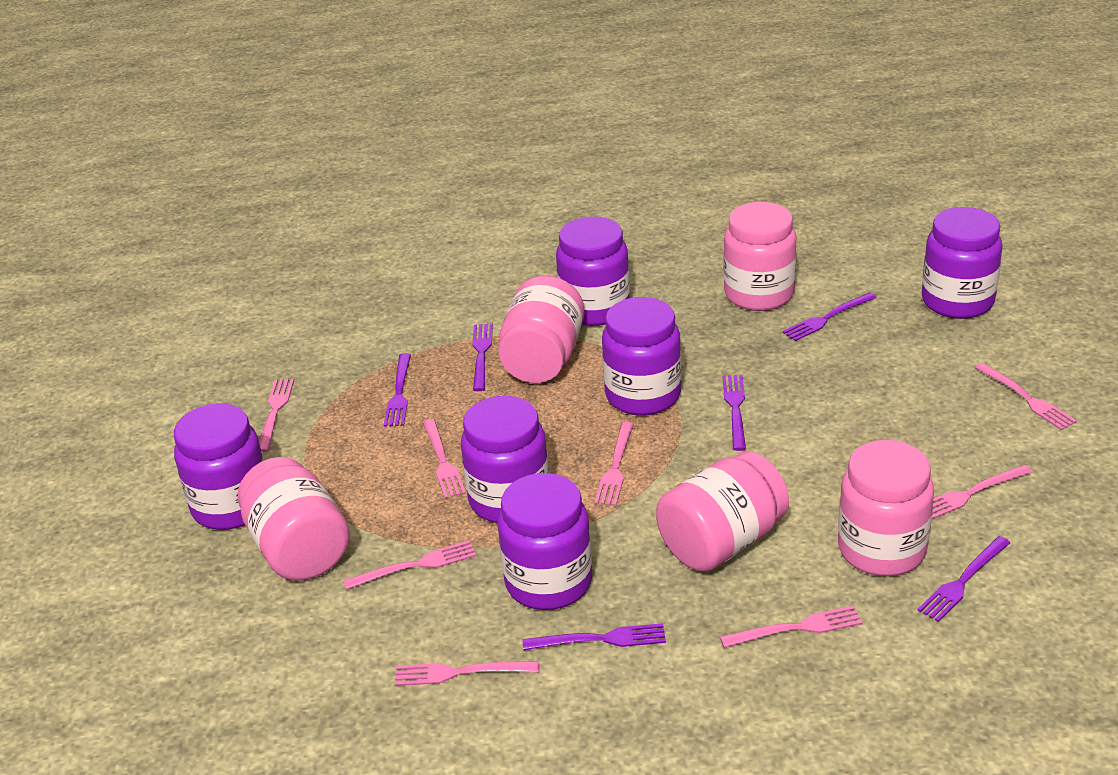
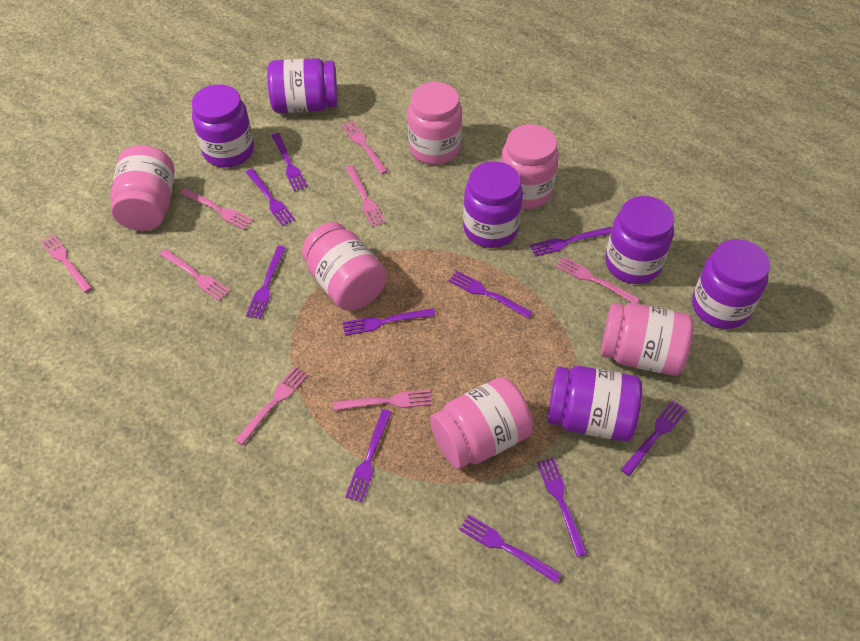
pink jar: 5 -> 6
purple fork: 6 -> 10

